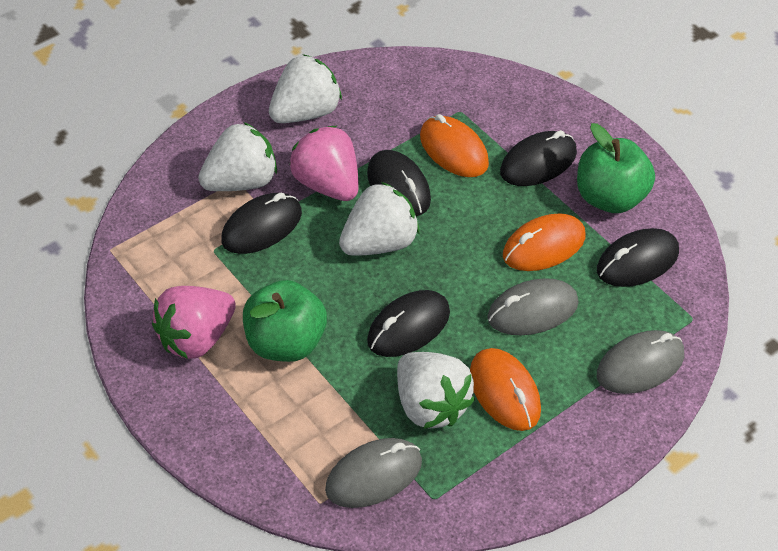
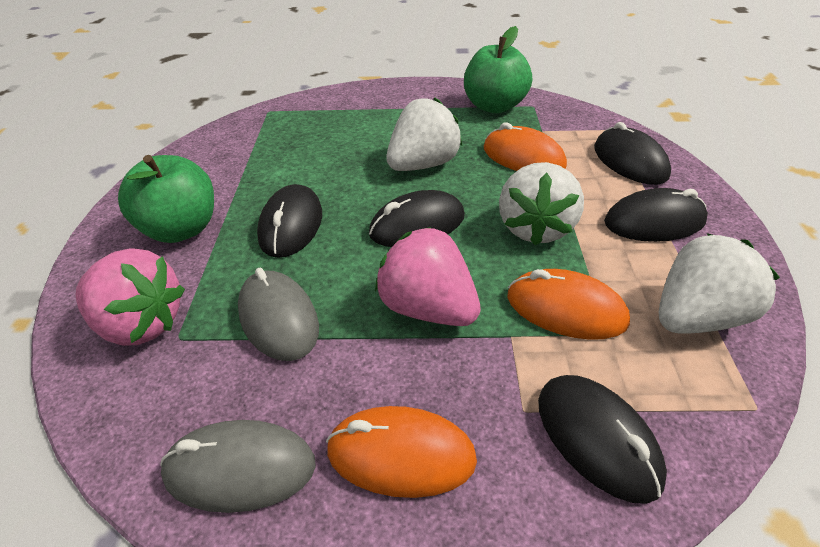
grey mouse: 3 -> 2
white strawberry: 4 -> 3

